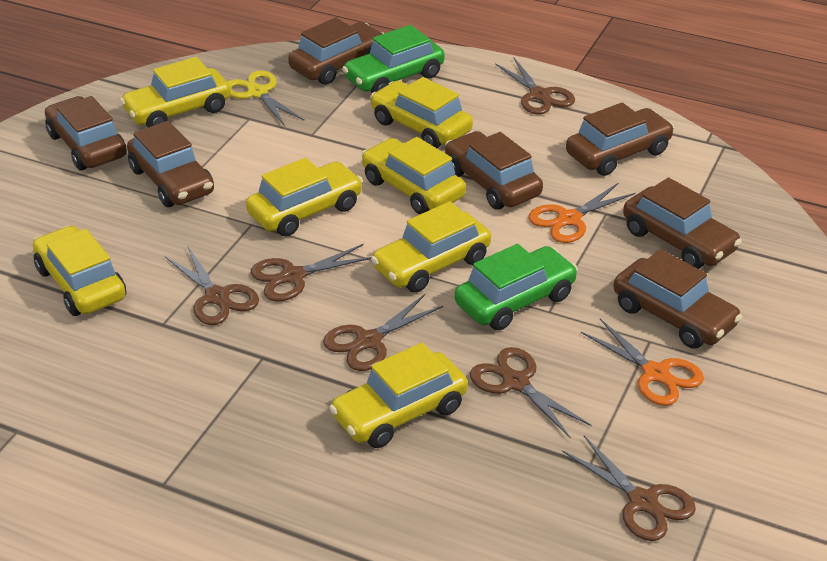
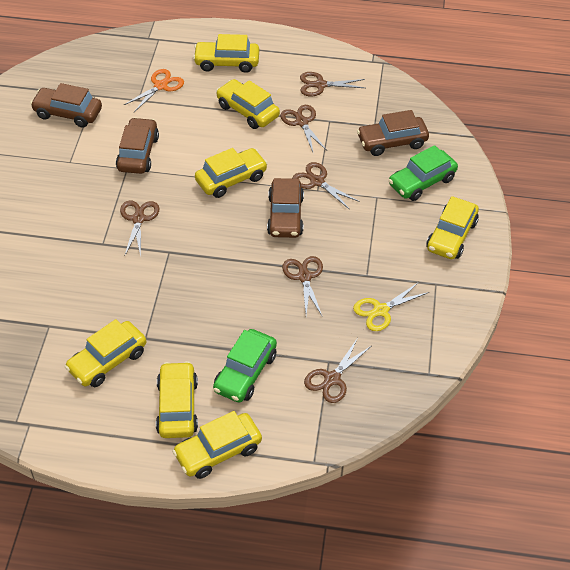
brown car: 7 -> 4
orange scissors: 2 -> 1

